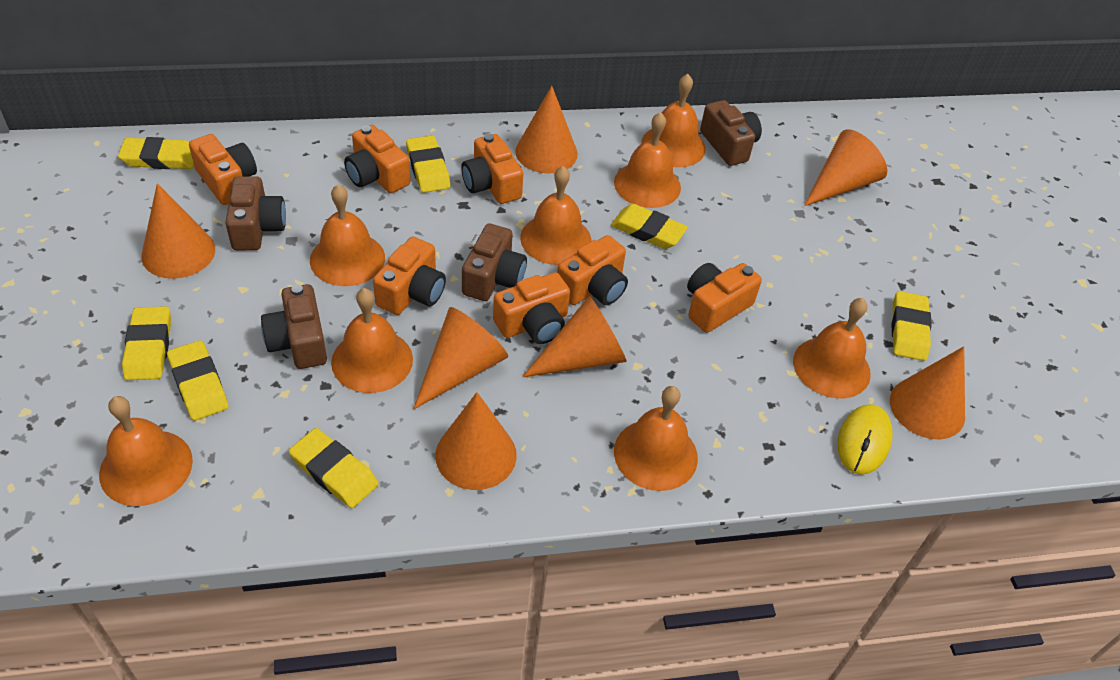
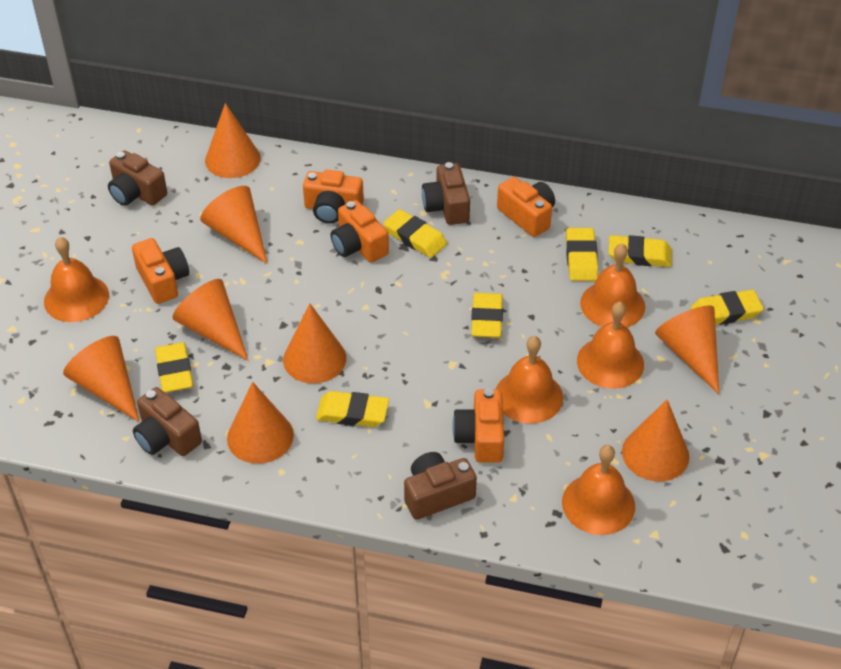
orange bell: 8 -> 5
orange camera: 7 -> 5
orange cone: 7 -> 8
yellow mouse: 1 -> 0

